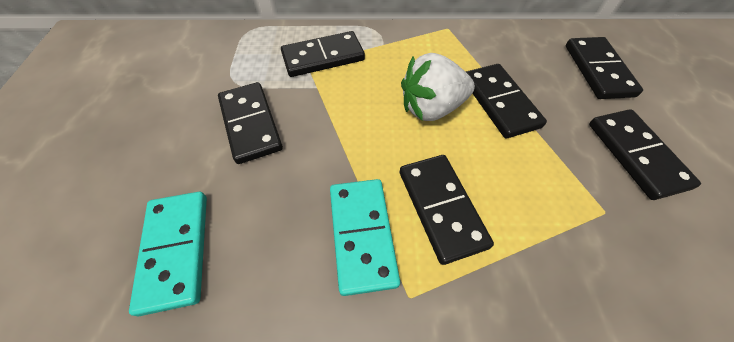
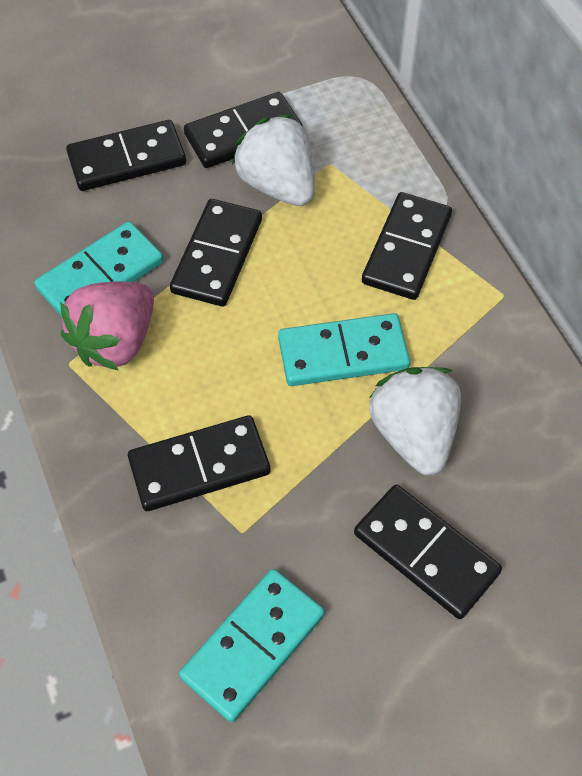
pink strawberry: 0 -> 1
turquoise domino: 2 -> 3
white strawberry: 1 -> 2

